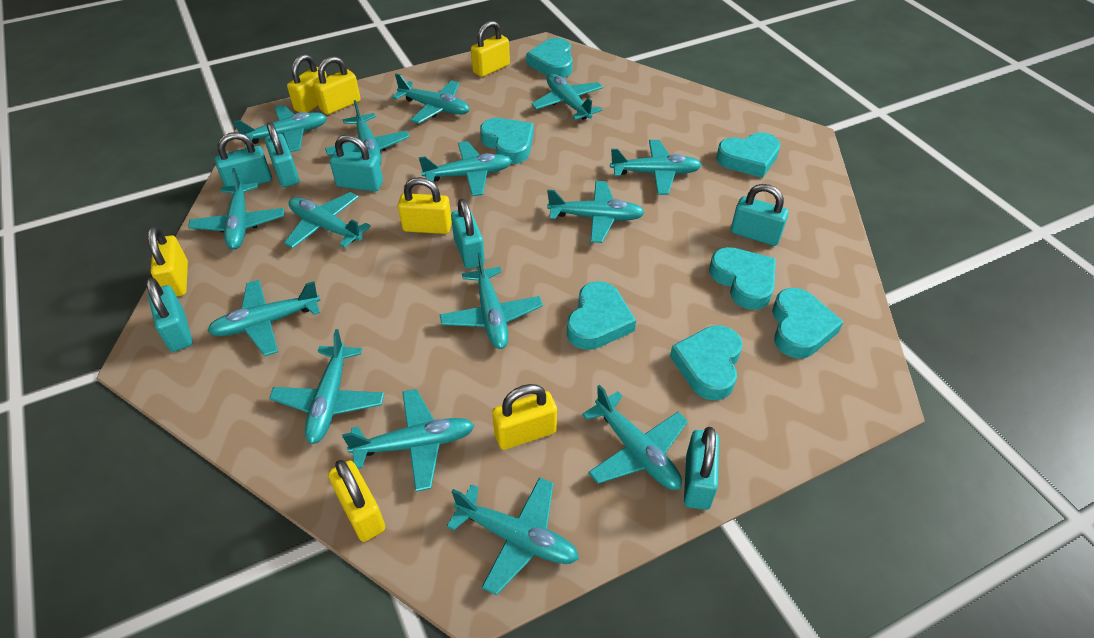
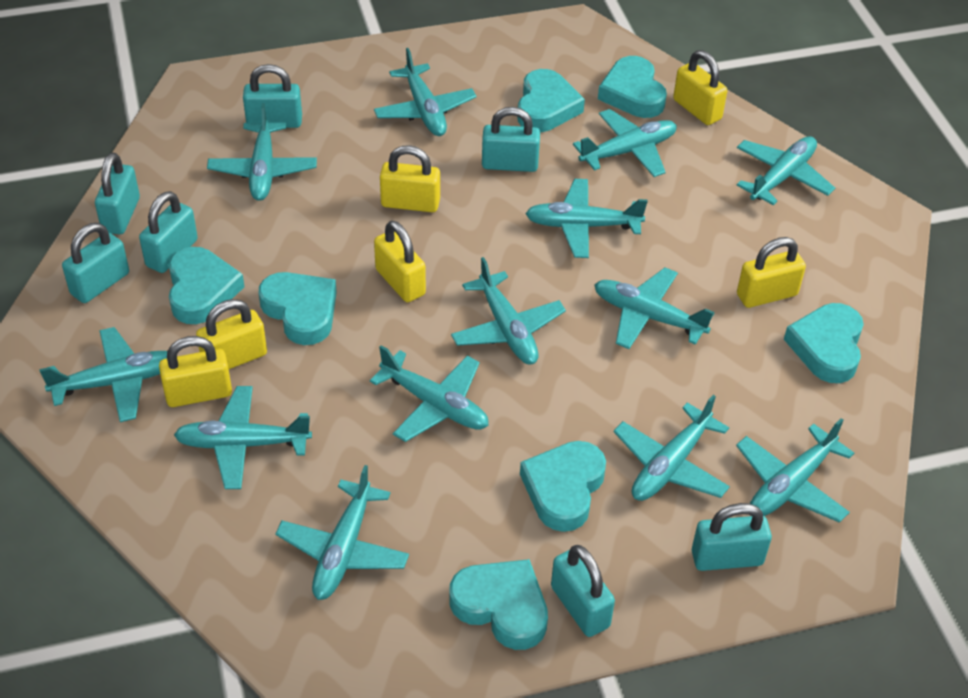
turquoise plane: 15 -> 13
yellow padlock: 7 -> 6

